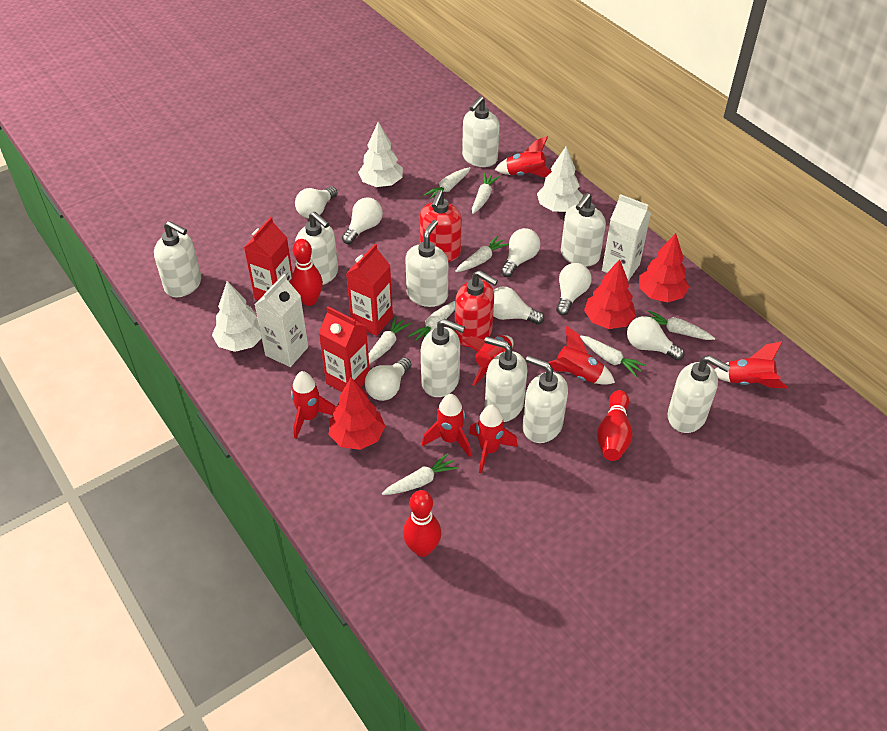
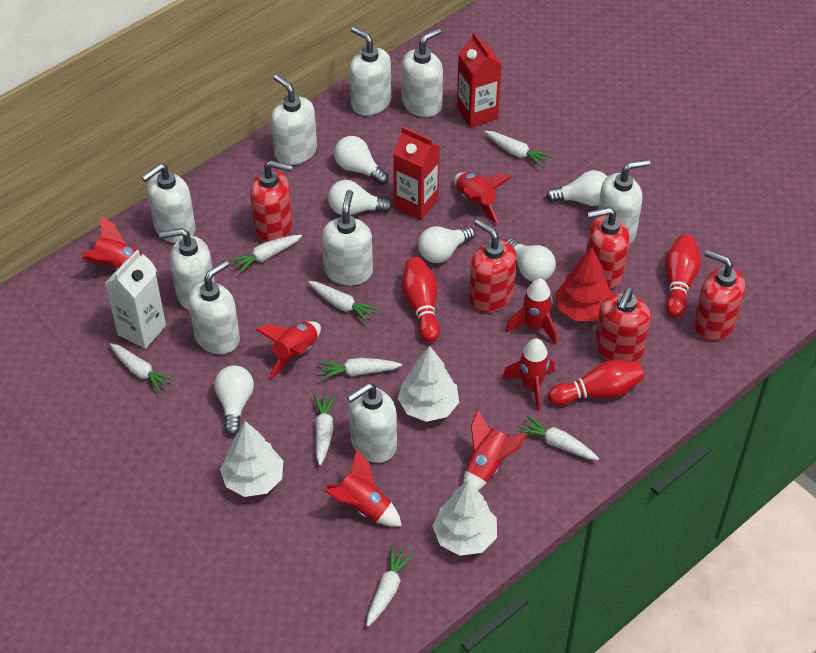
red carton: 3 -> 2
red soap dispenser: 2 -> 5
red tree: 3 -> 1
white carton: 2 -> 1
white light bulb: 7 -> 6

